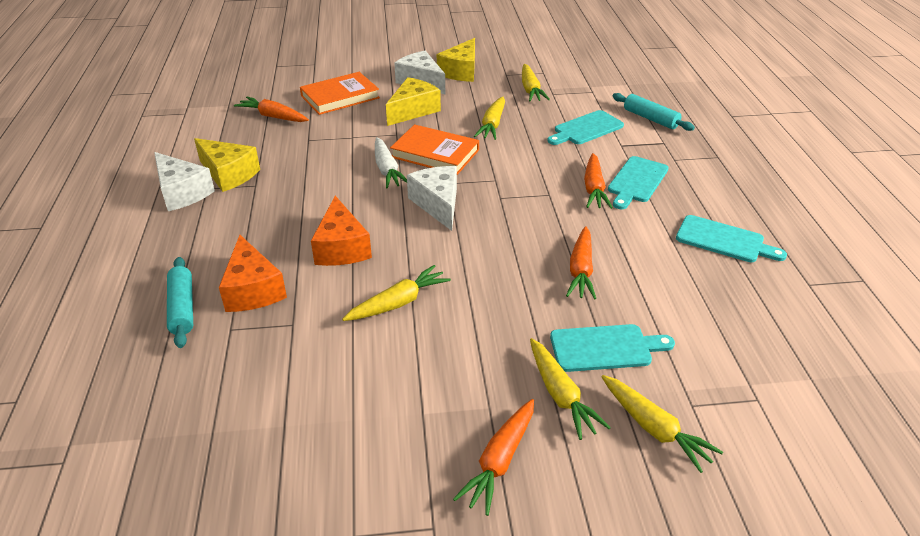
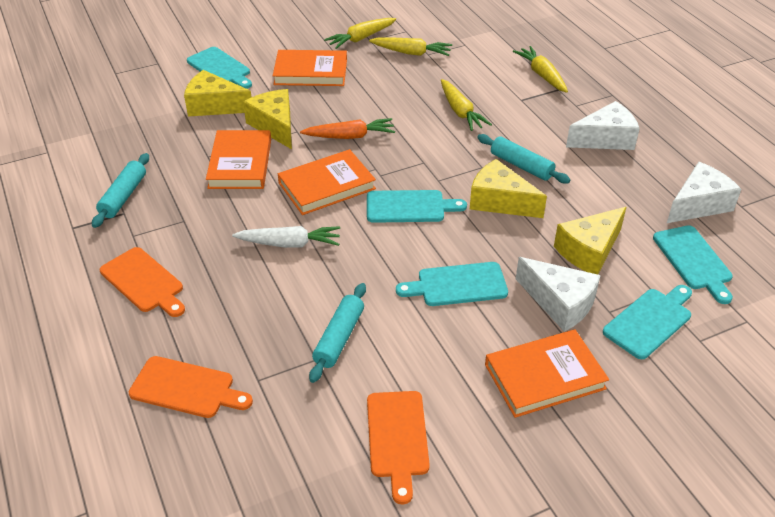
orange book: 2 -> 4
orange carrot: 4 -> 1
orange cheese: 2 -> 0
orange cutting board: 0 -> 3
turquoise cutting board: 4 -> 5
turquoise rolling pin: 2 -> 3
yellow carrot: 5 -> 4
yellow cheese: 3 -> 4

